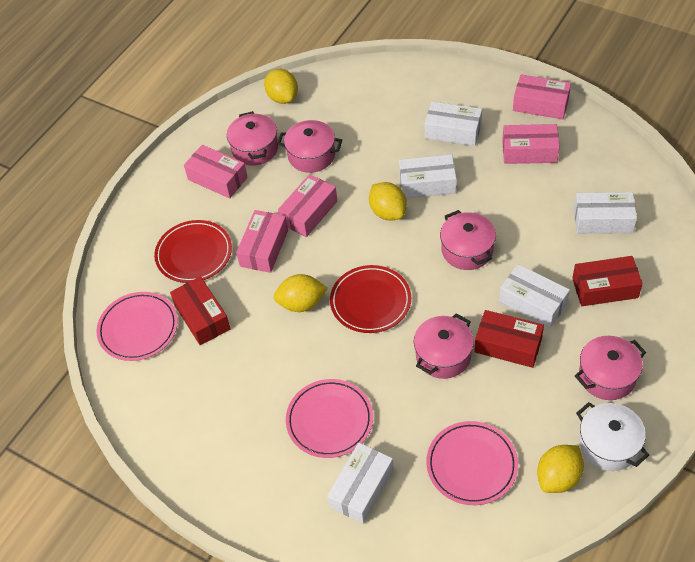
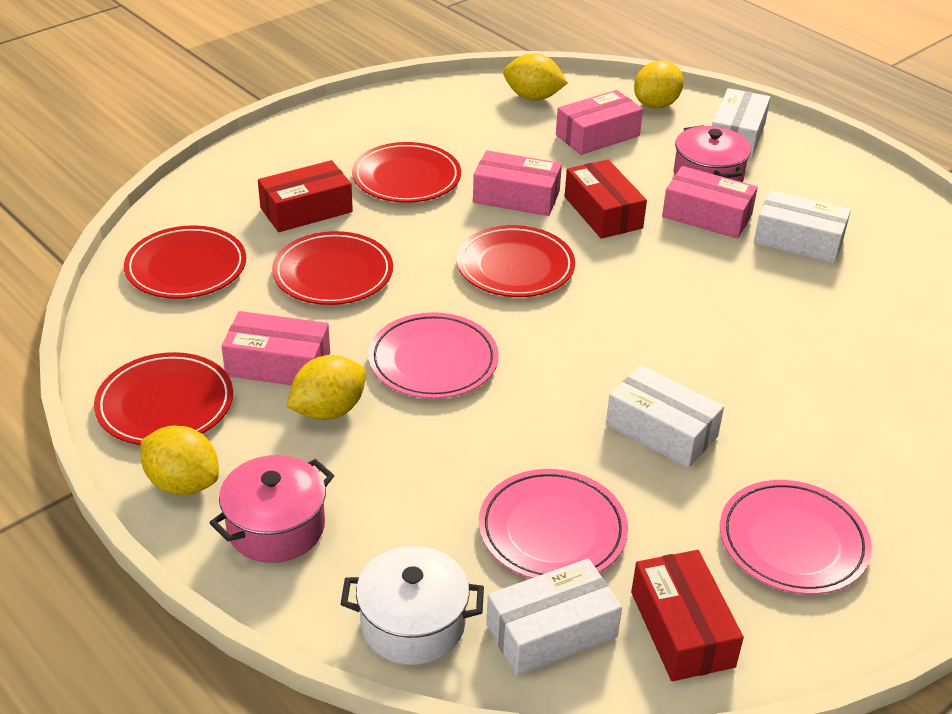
pink box: 5 -> 4
pink pot: 5 -> 2
red plate: 2 -> 5
white box: 5 -> 4

